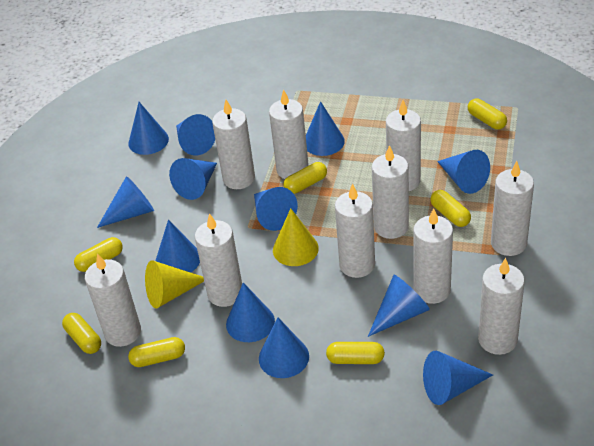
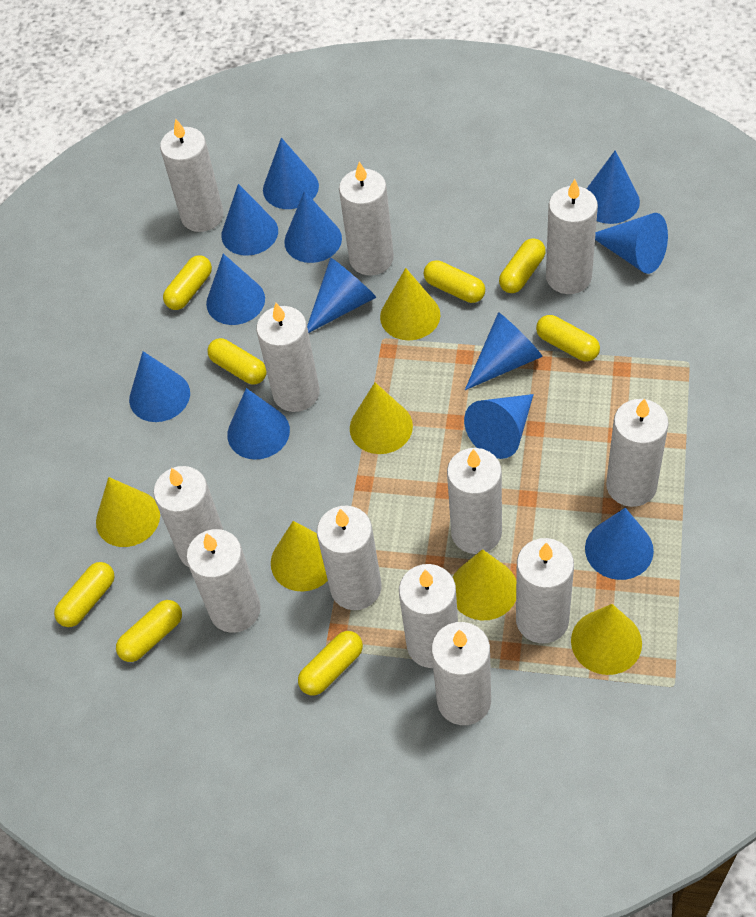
white candle: 10 -> 12
yellow capsule: 7 -> 8
yellow cone: 2 -> 6

